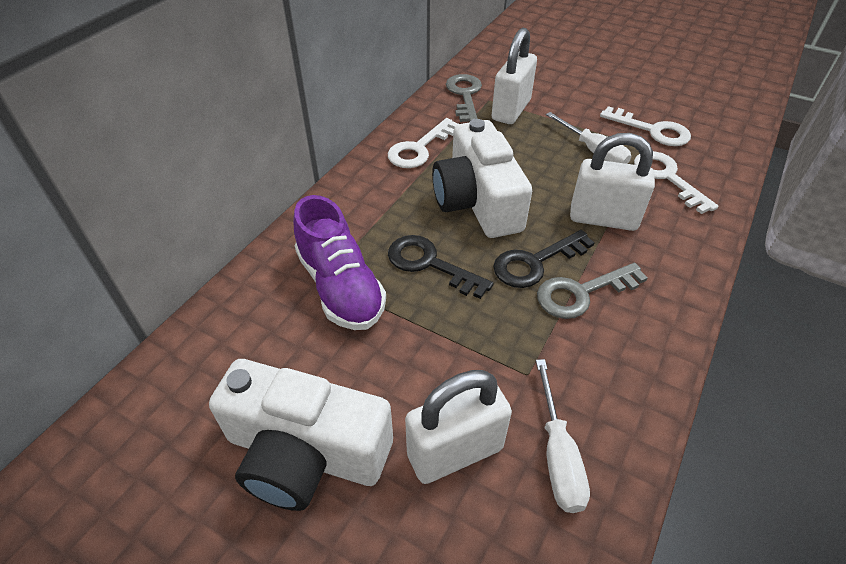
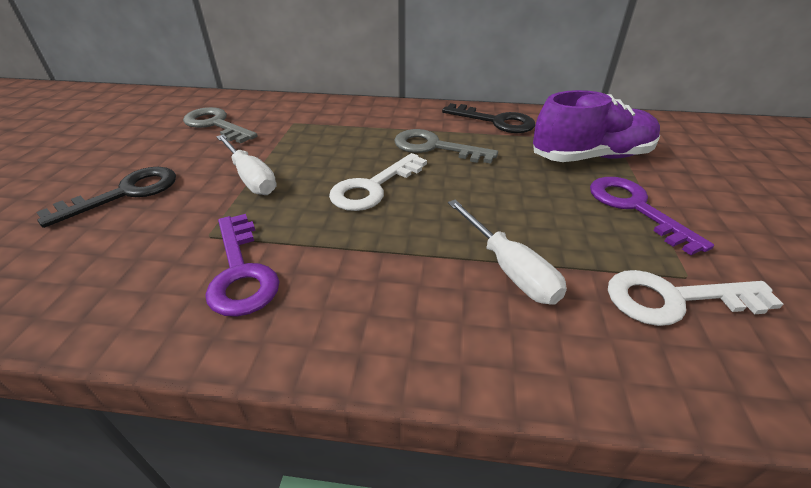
purple key: 0 -> 2
white camera: 2 -> 0
white key: 3 -> 2
white padlock: 3 -> 0

